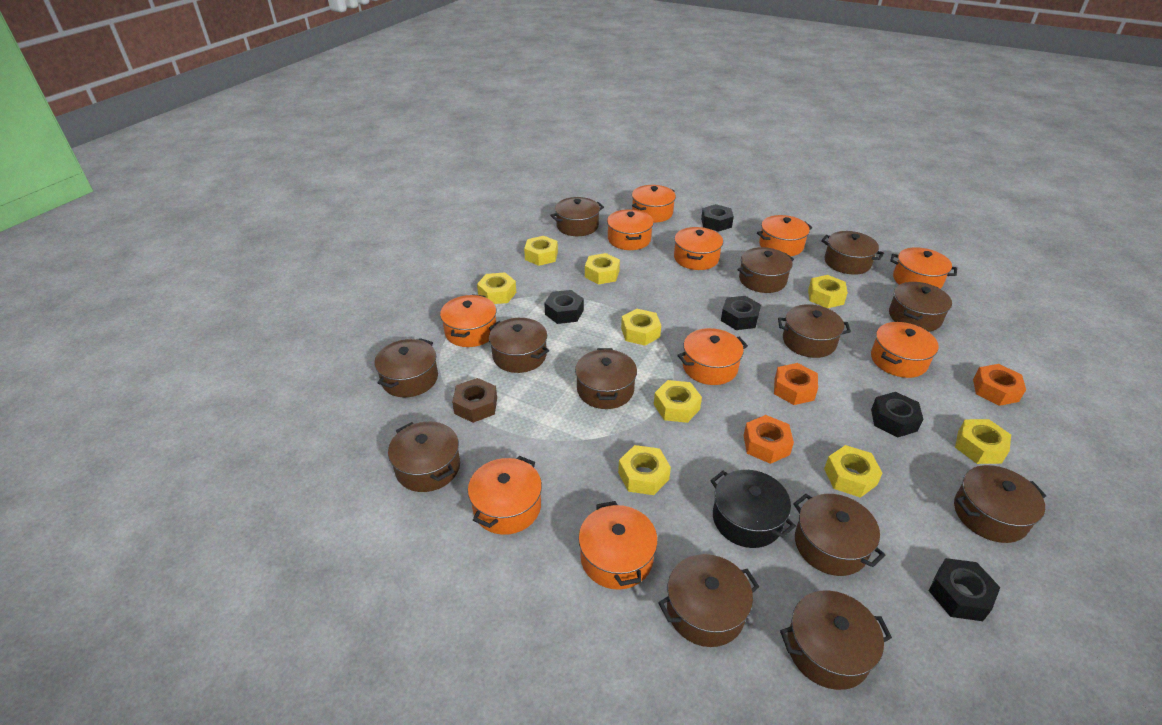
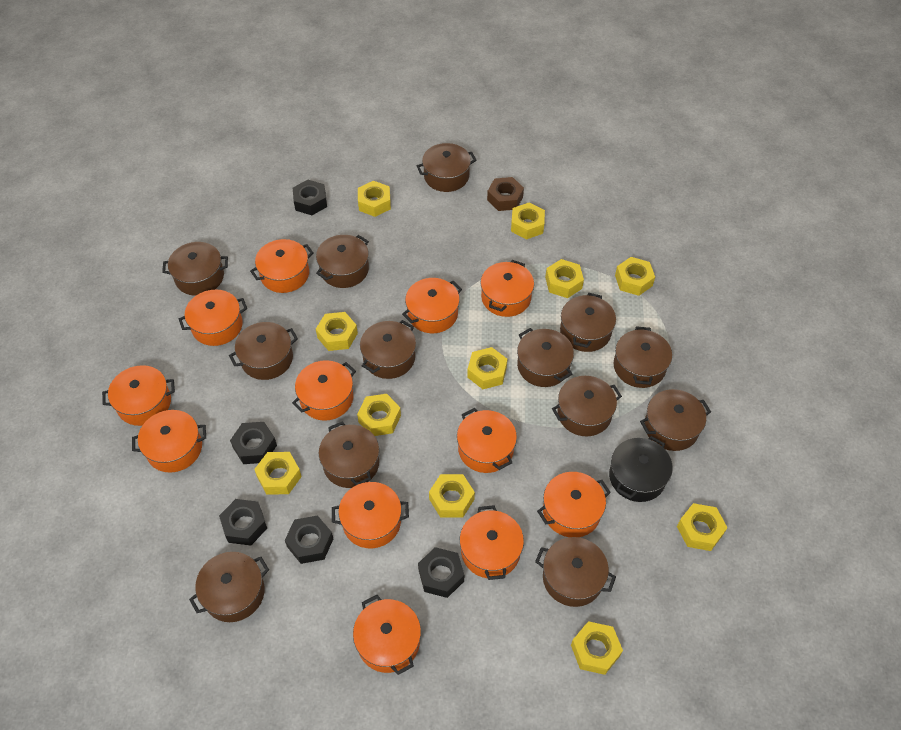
orange nut: 3 -> 0
orange pot: 10 -> 12
yellow nut: 9 -> 11

